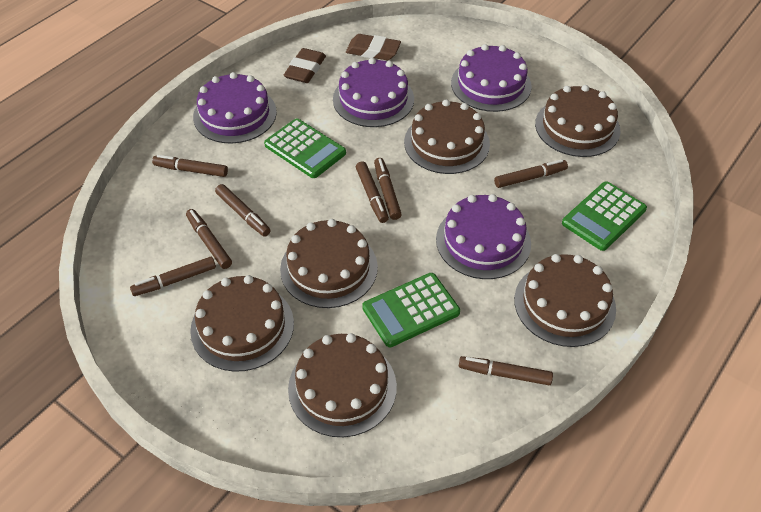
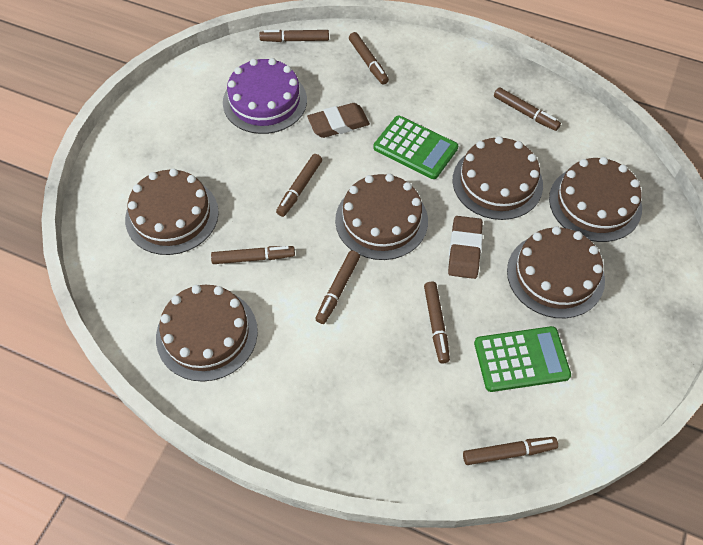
green calculator: 3 -> 2
purple cake: 4 -> 1

